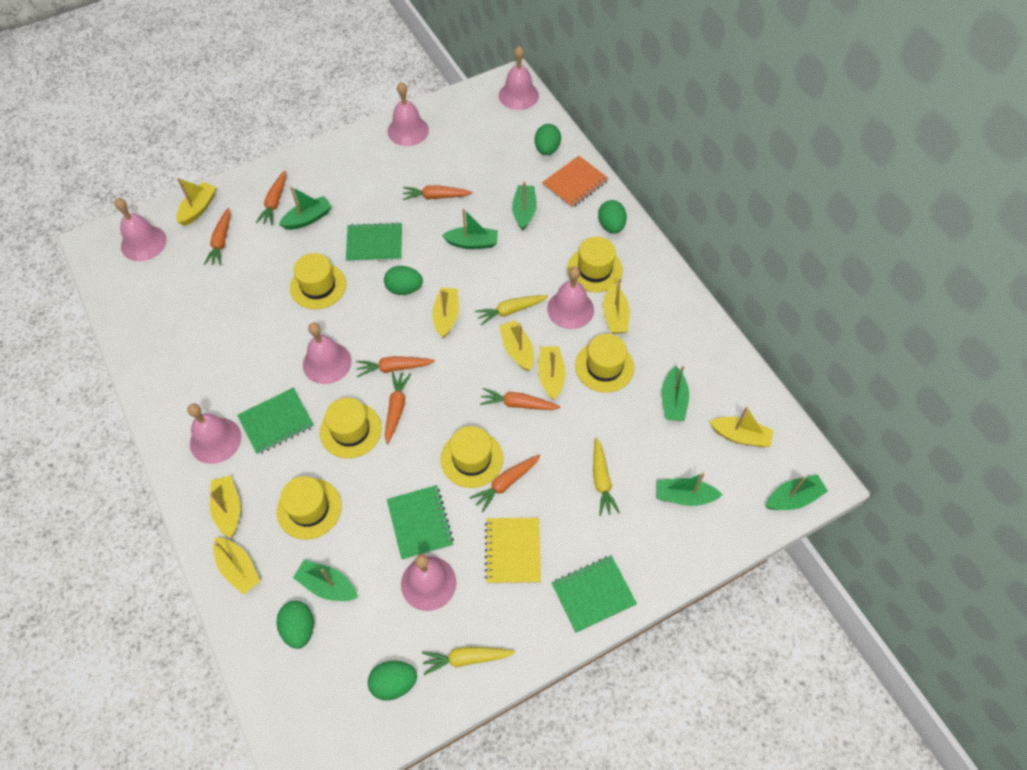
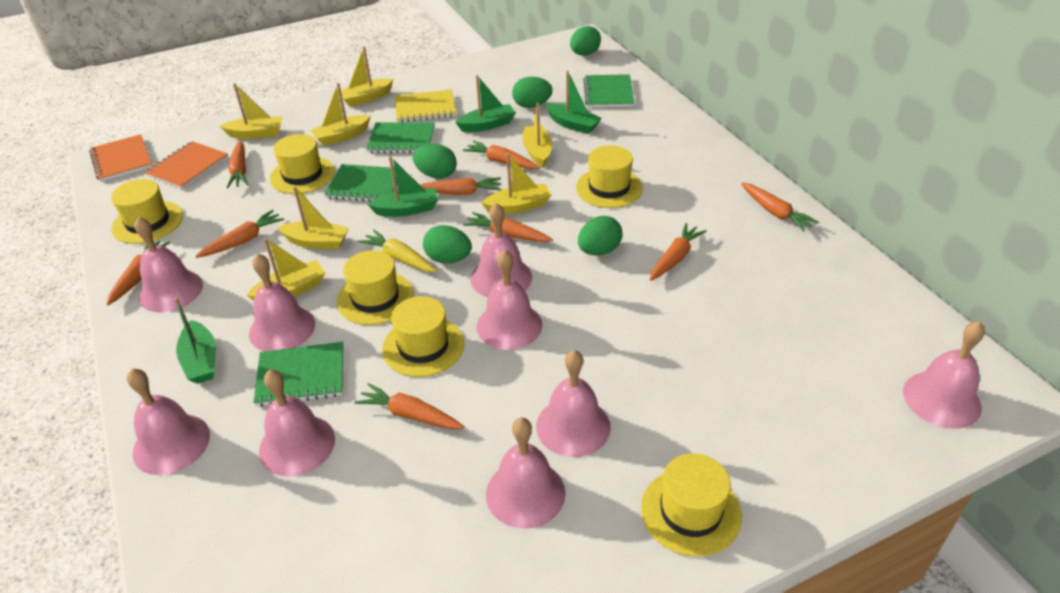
green boat: 7 -> 4
orange carrot: 7 -> 9
orange notebook: 1 -> 2
pink bell: 7 -> 9
yellow boat: 8 -> 7
yellow carrot: 3 -> 1

